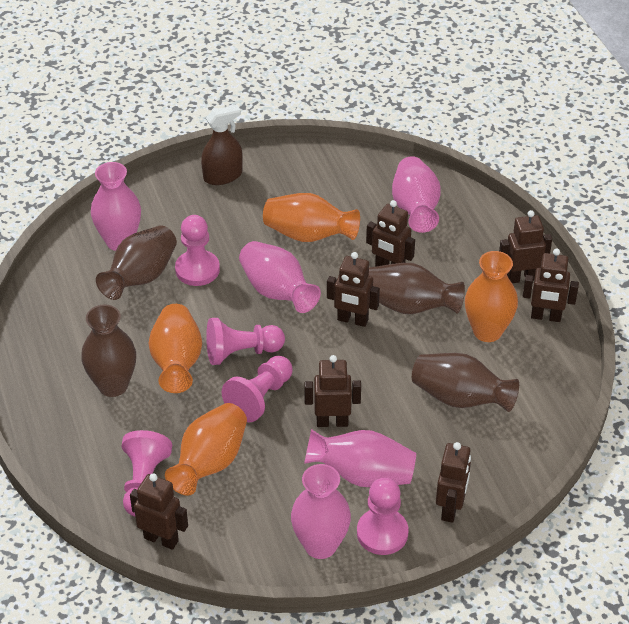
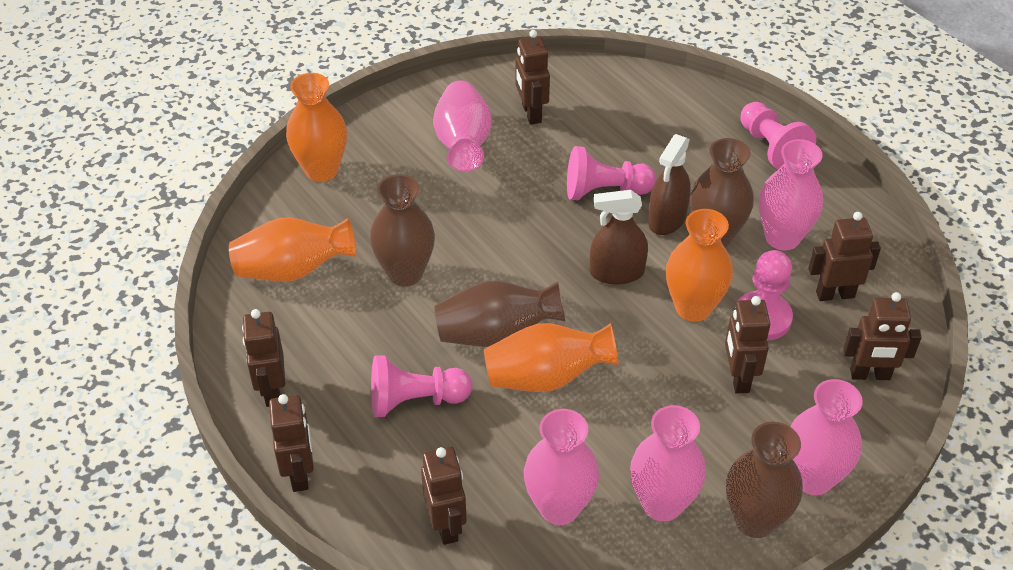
brown spray bottle: 1 -> 2
pink pawn: 5 -> 4

